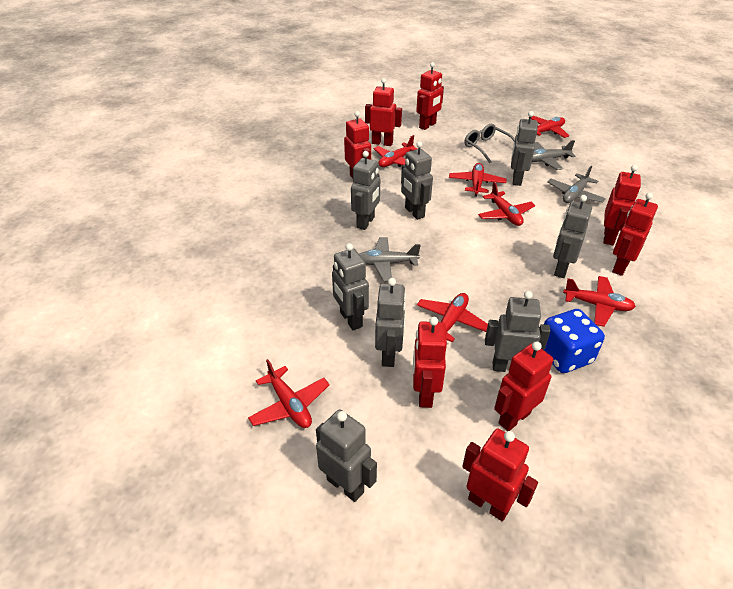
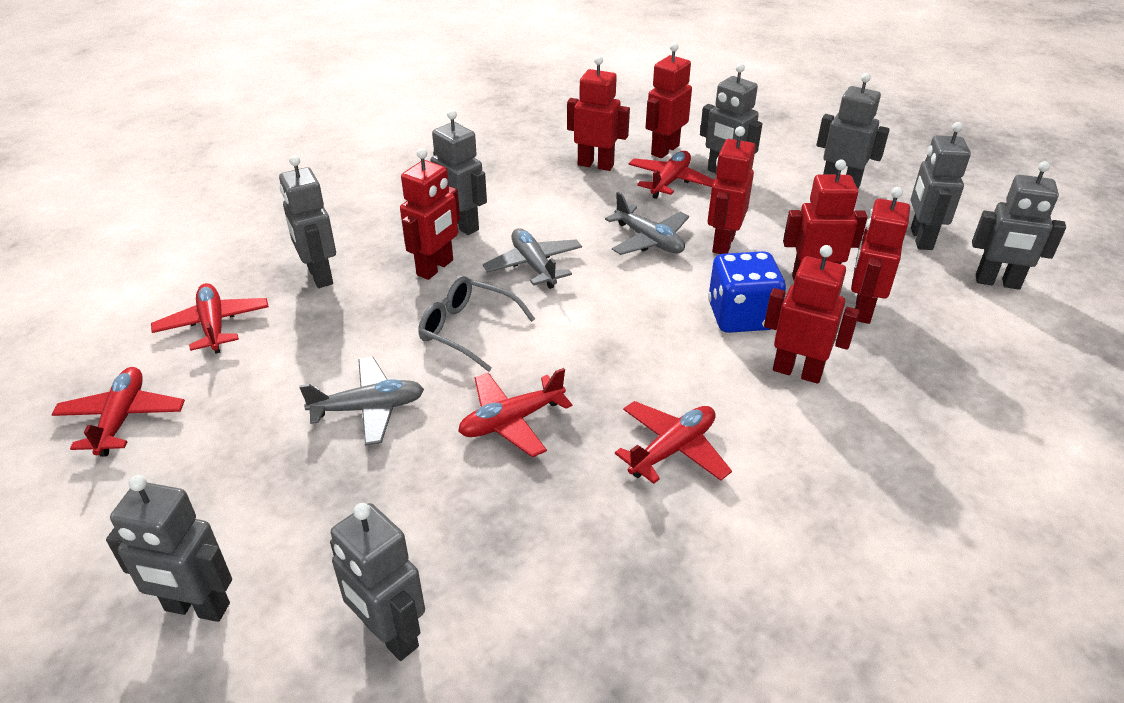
red plane: 7 -> 5
red robot: 8 -> 7

